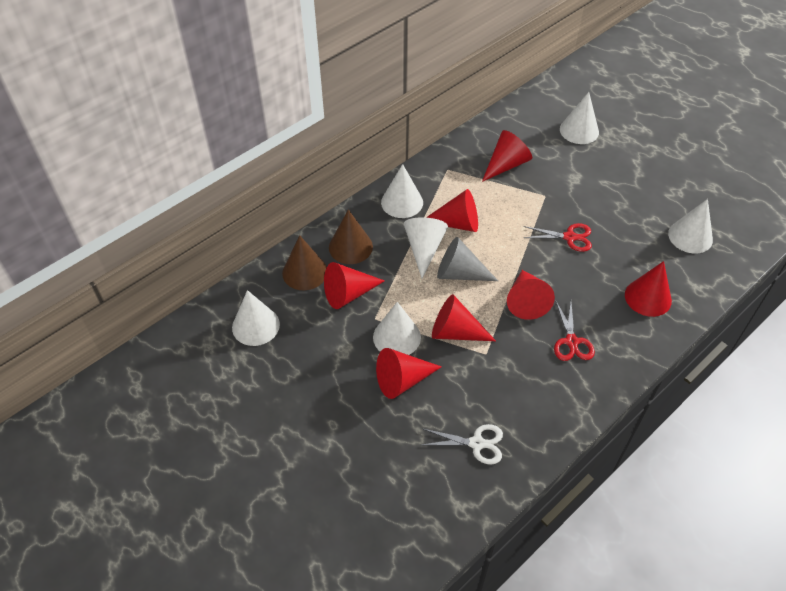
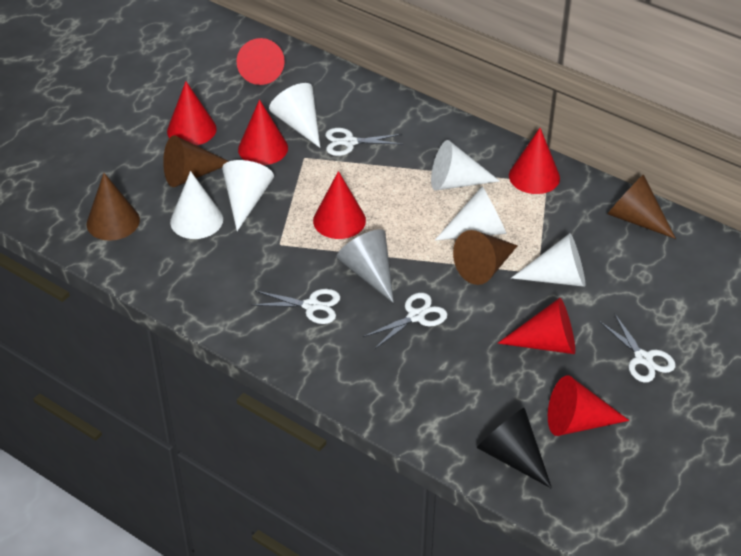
black cone: 0 -> 1
brown cone: 2 -> 4
red scissors: 2 -> 0
white scissors: 1 -> 4

